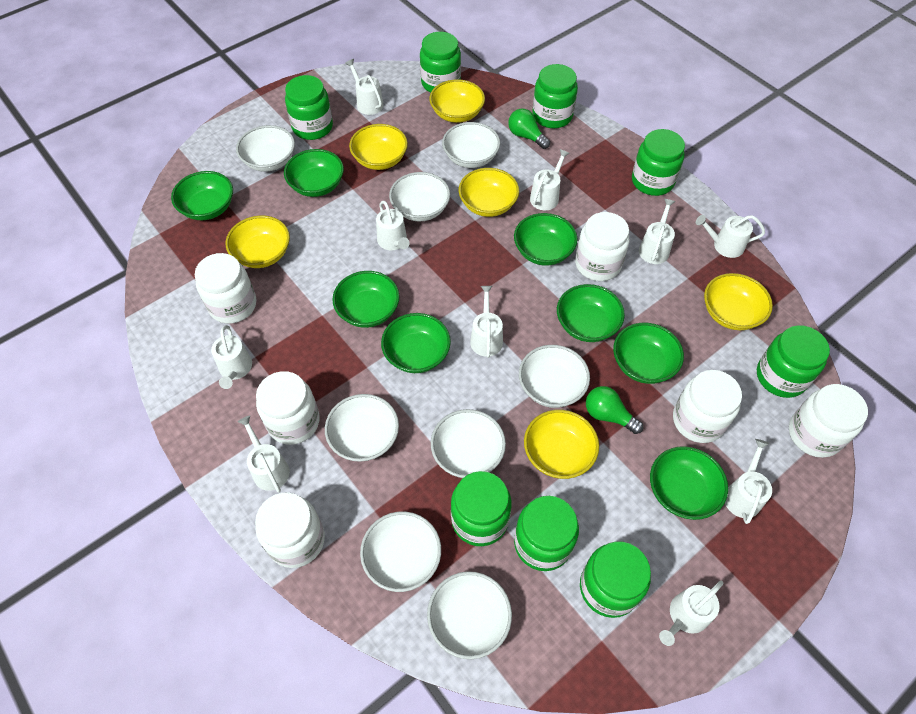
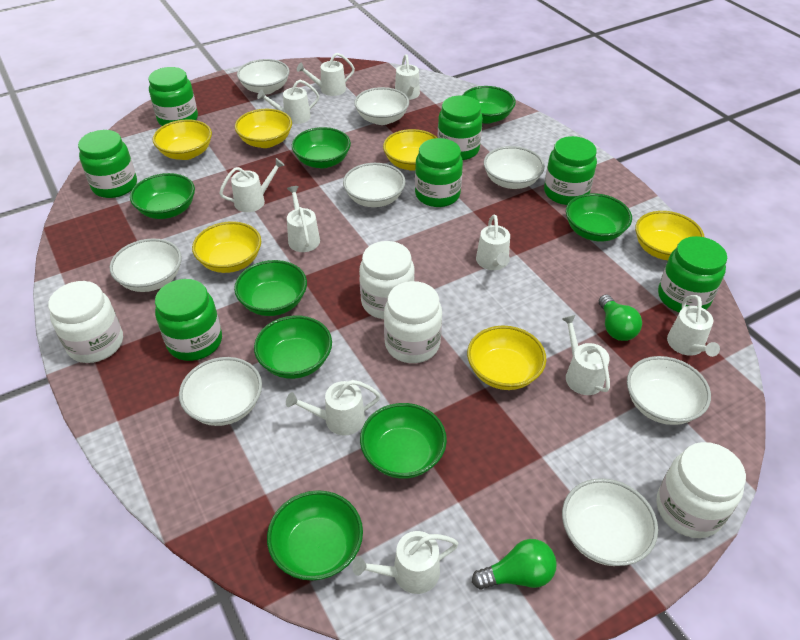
green jar: 8 -> 7
white jar: 6 -> 4

